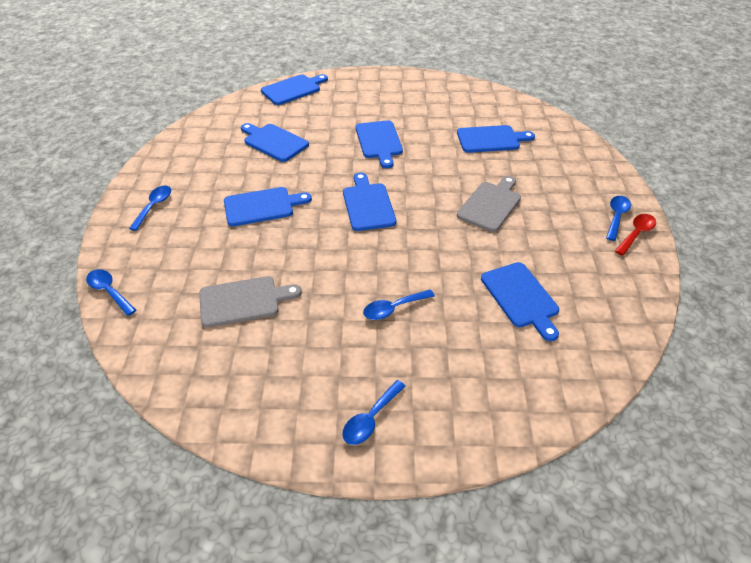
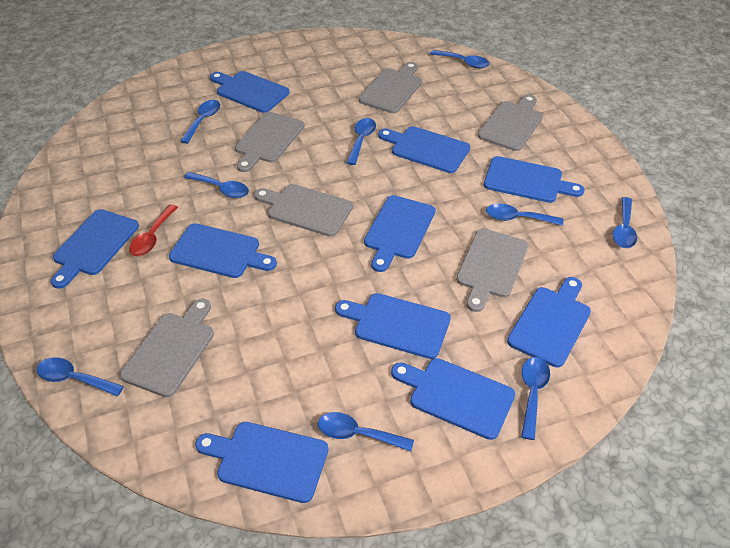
blue cutting board: 7 -> 10
blue spoon: 5 -> 9
grey cutting board: 2 -> 6

